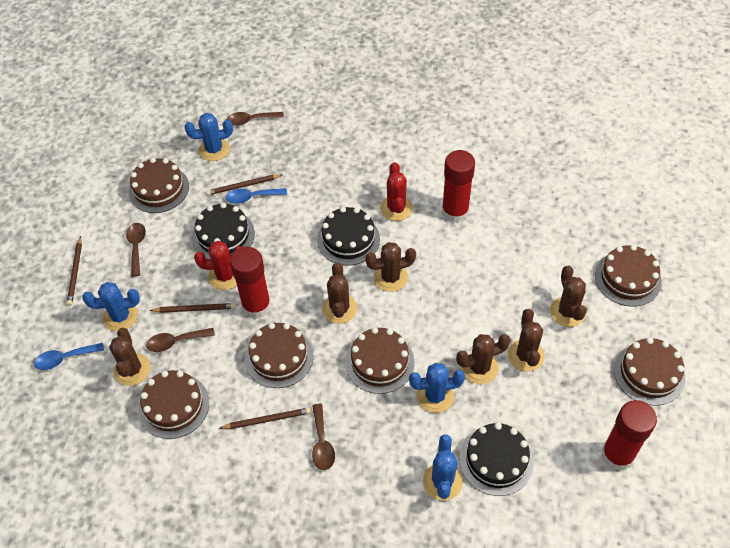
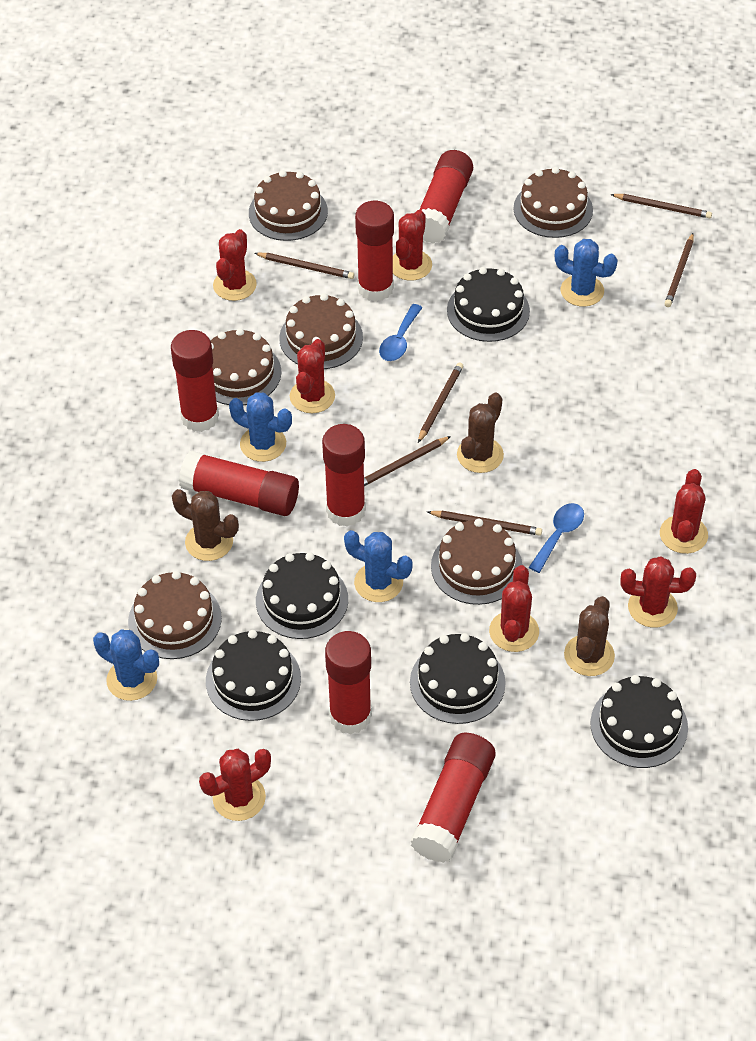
black cake: 3 -> 5
brown cactus: 6 -> 3
brown pencil: 4 -> 6
brown spoon: 4 -> 0
red cactus: 2 -> 7
red glue stick: 3 -> 7

